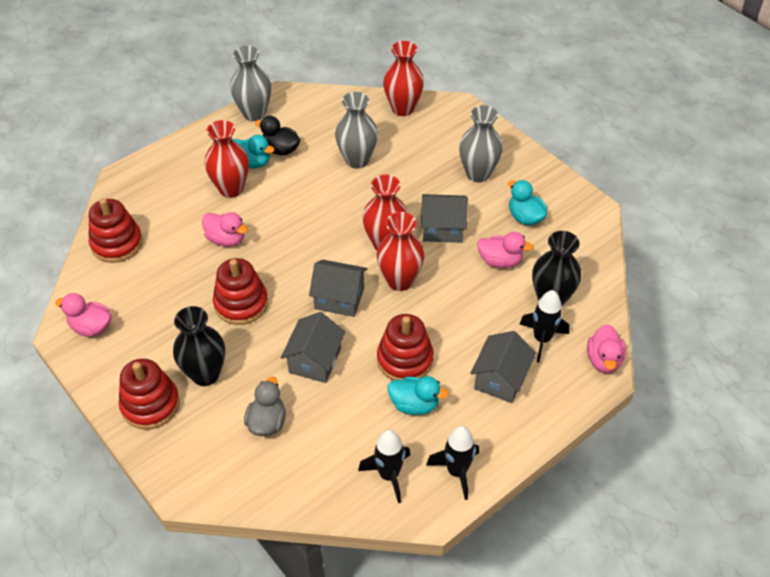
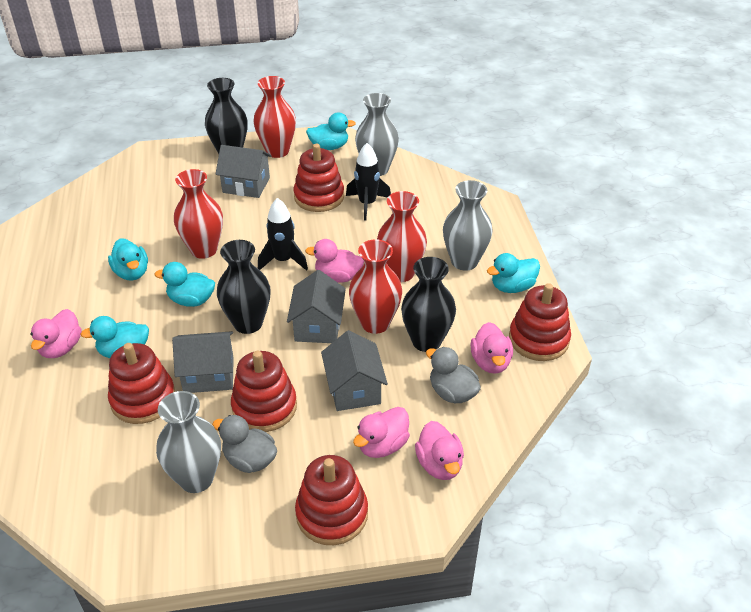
black duck: 1 -> 0
black rocket: 3 -> 2
black vase: 2 -> 3
grey duck: 1 -> 2
pink duck: 4 -> 5
red stacking toy: 4 -> 5
turquoise duck: 3 -> 5

